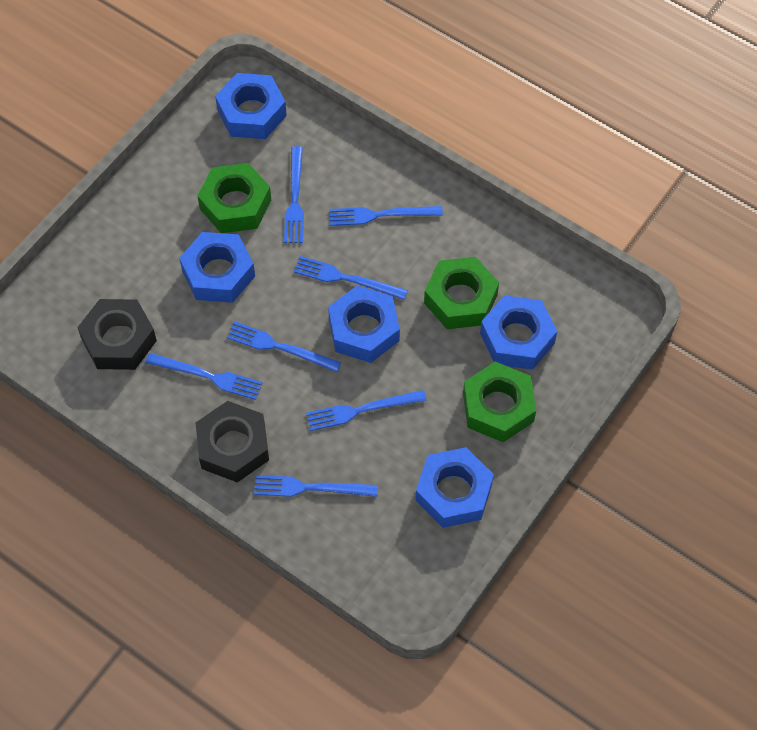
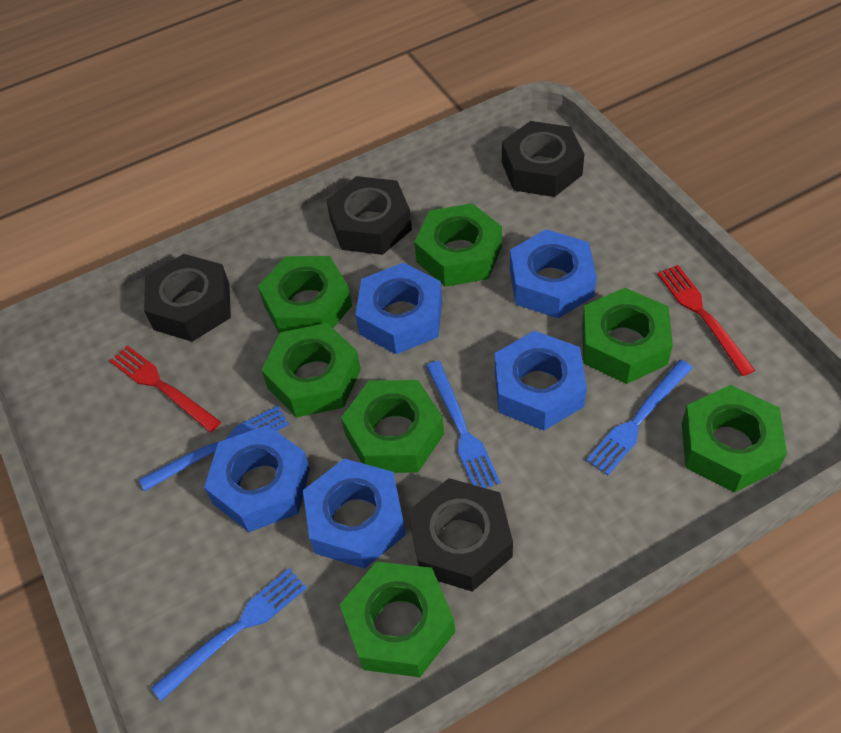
black nut: 2 -> 4
blue fork: 7 -> 4
green nut: 3 -> 7
red fork: 0 -> 2

